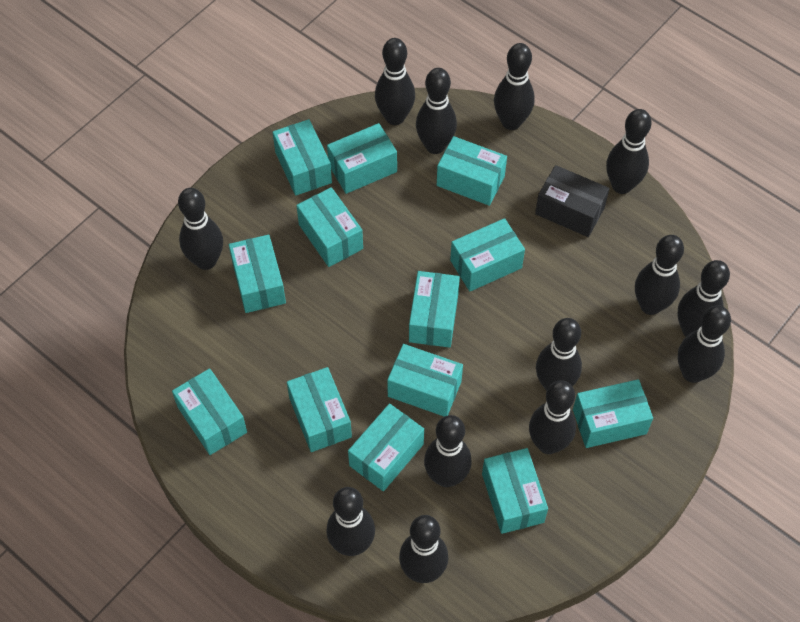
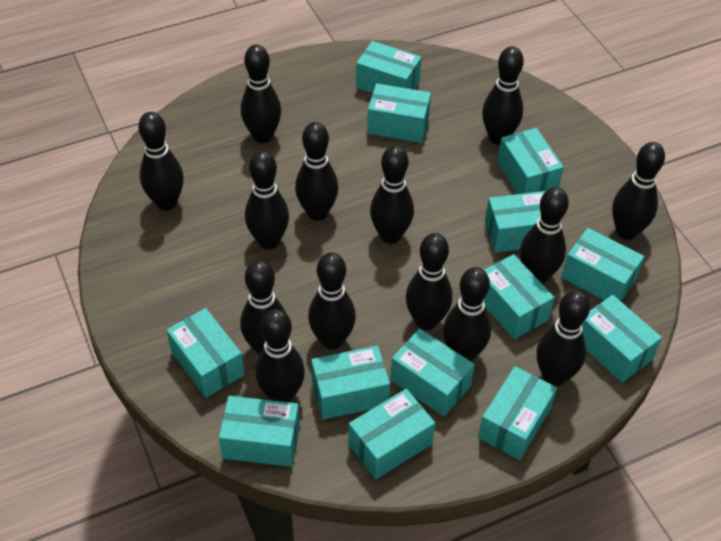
black bowling pin: 13 -> 14
black box: 1 -> 0

